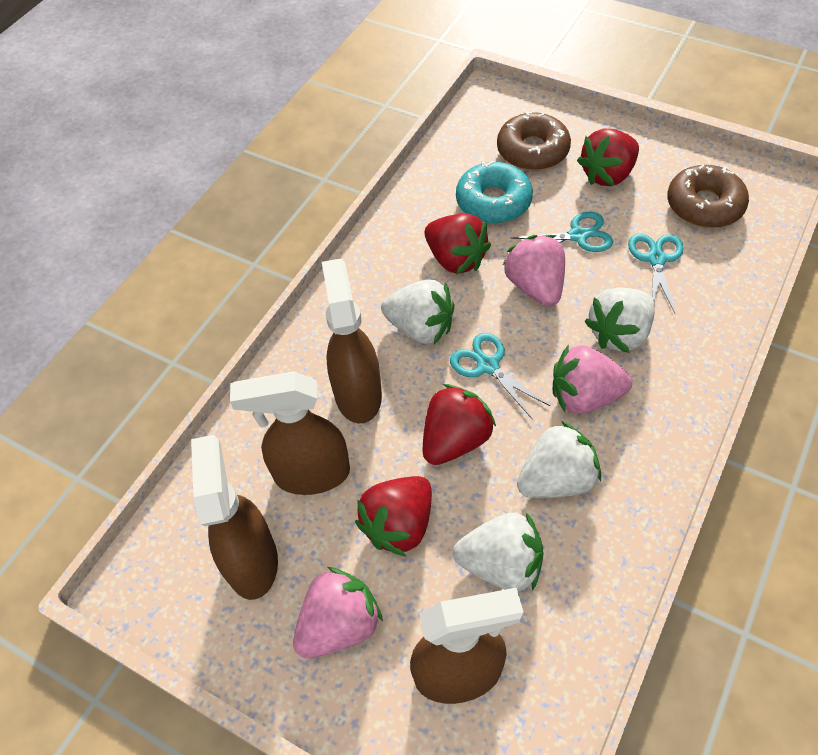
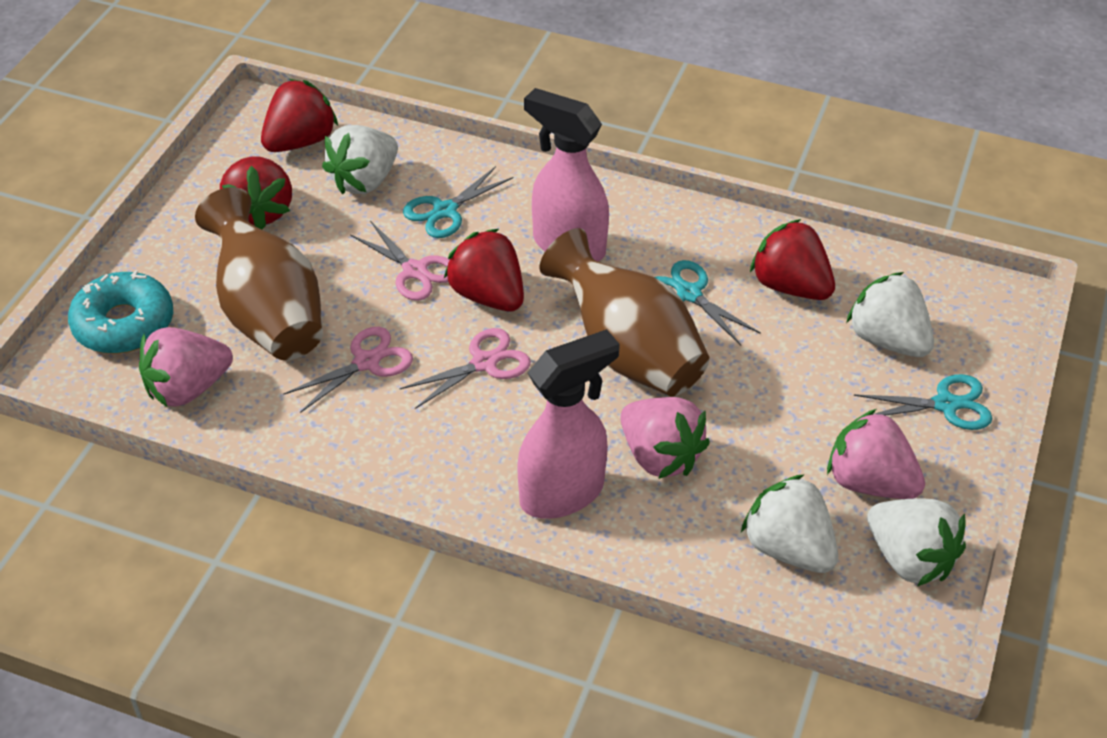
brown donut: 2 -> 0
brown spray bottle: 4 -> 0
brown vase: 0 -> 2
pink scissors: 0 -> 3
pink spray bottle: 0 -> 2

